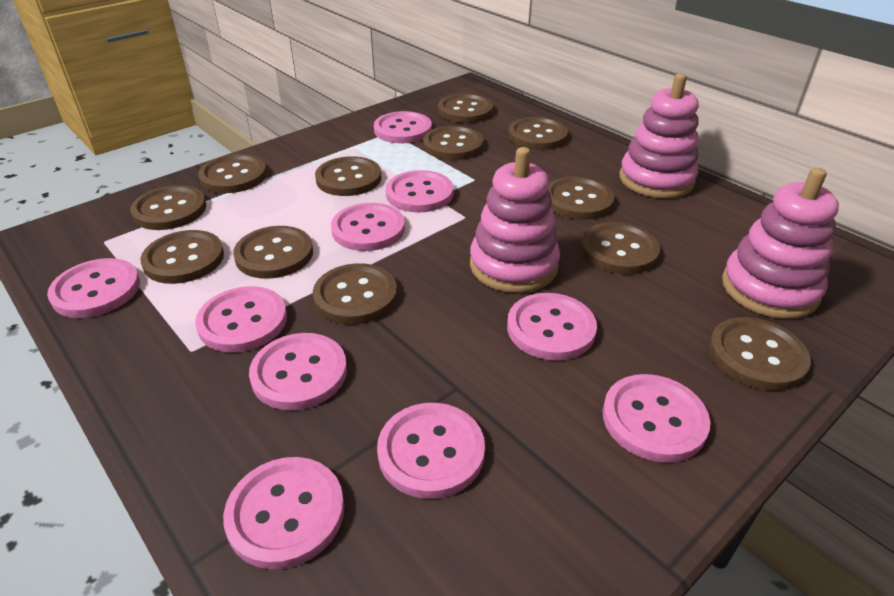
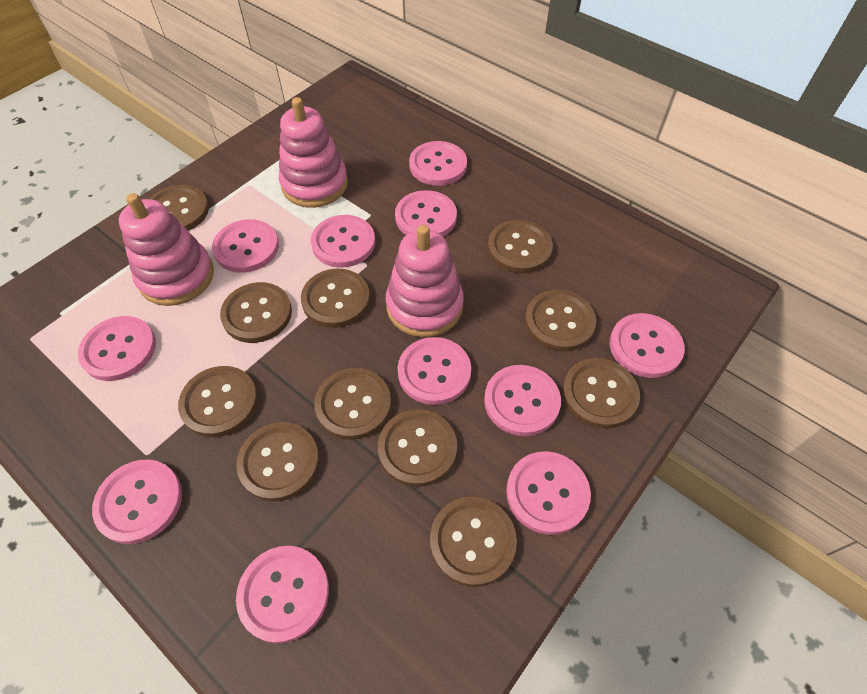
brown button: 12 -> 11
pink button: 10 -> 11

